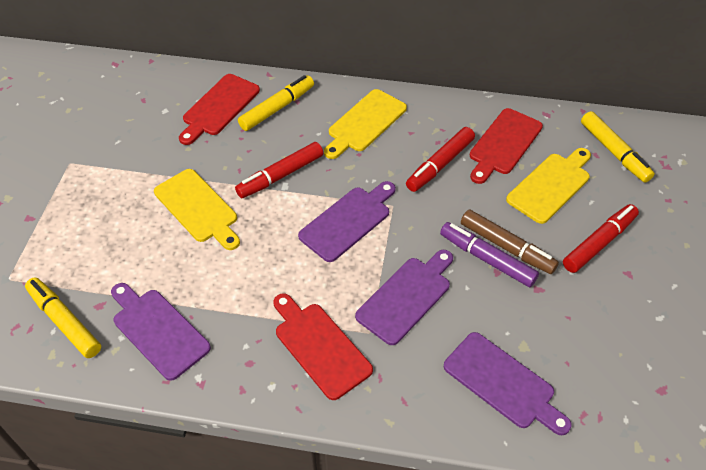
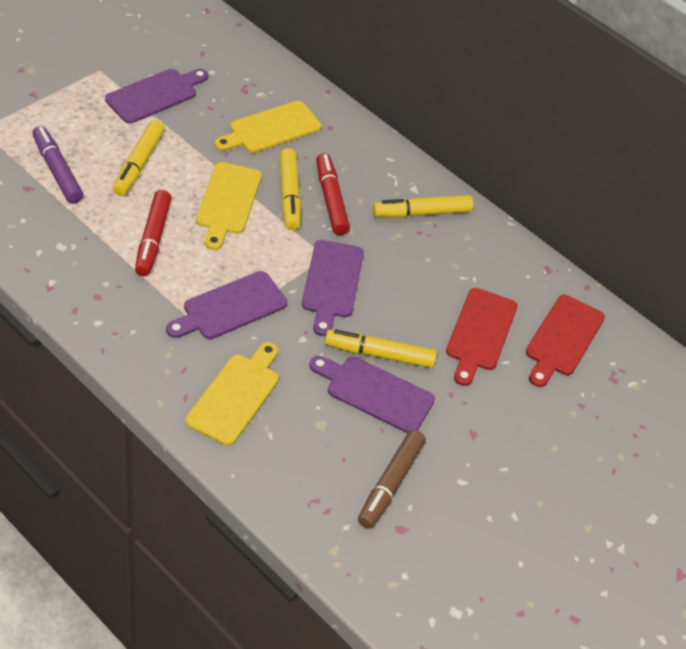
red cutting board: 3 -> 2
red marker: 3 -> 2
yellow marker: 3 -> 4

